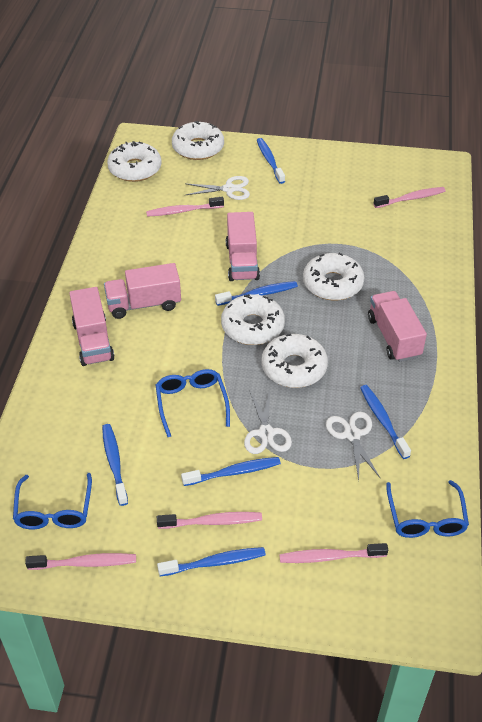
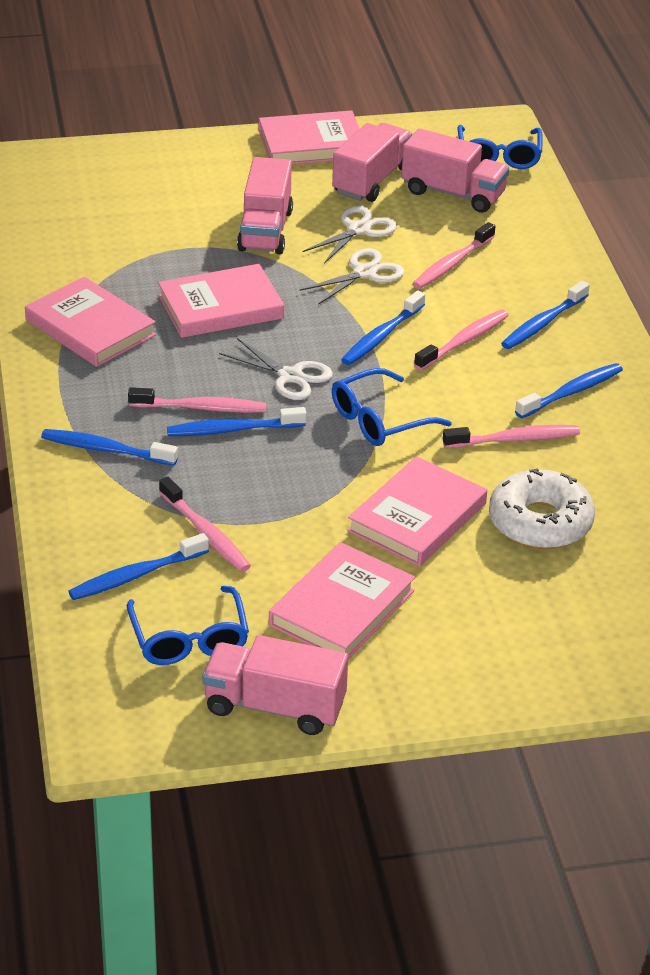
pink book: 0 -> 5
white donut: 5 -> 1

